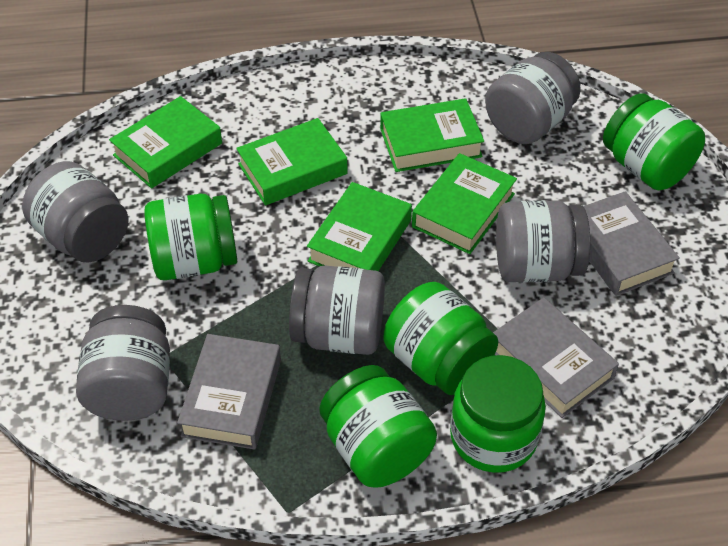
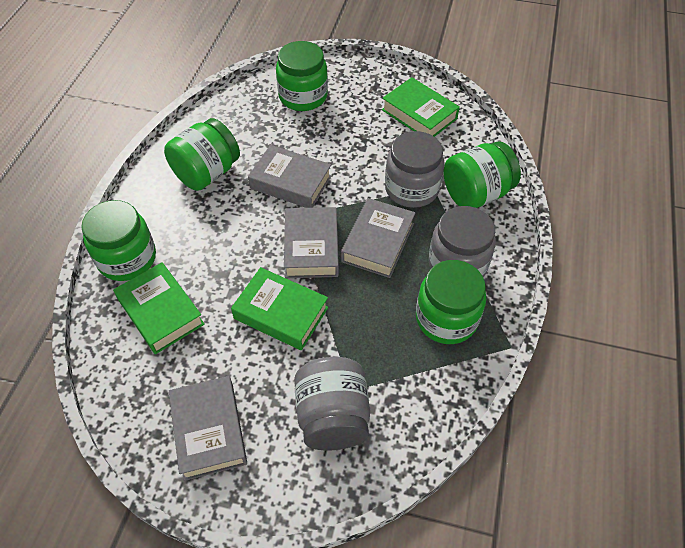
green book: 5 -> 3
grey book: 3 -> 4
grey jar: 5 -> 3

